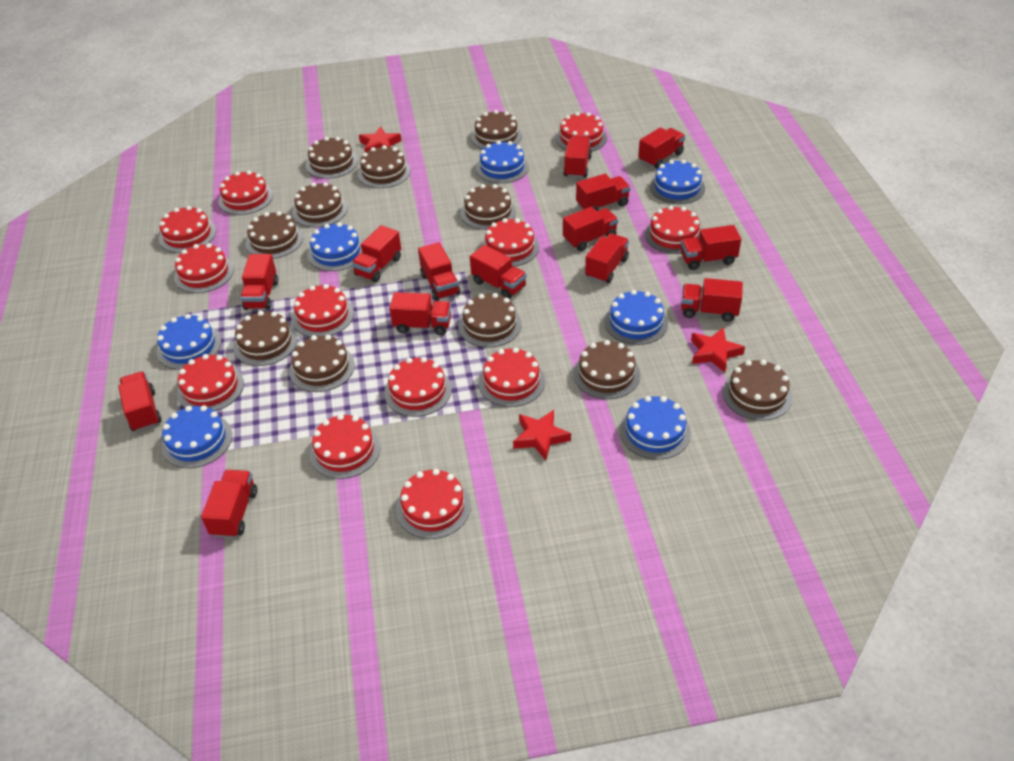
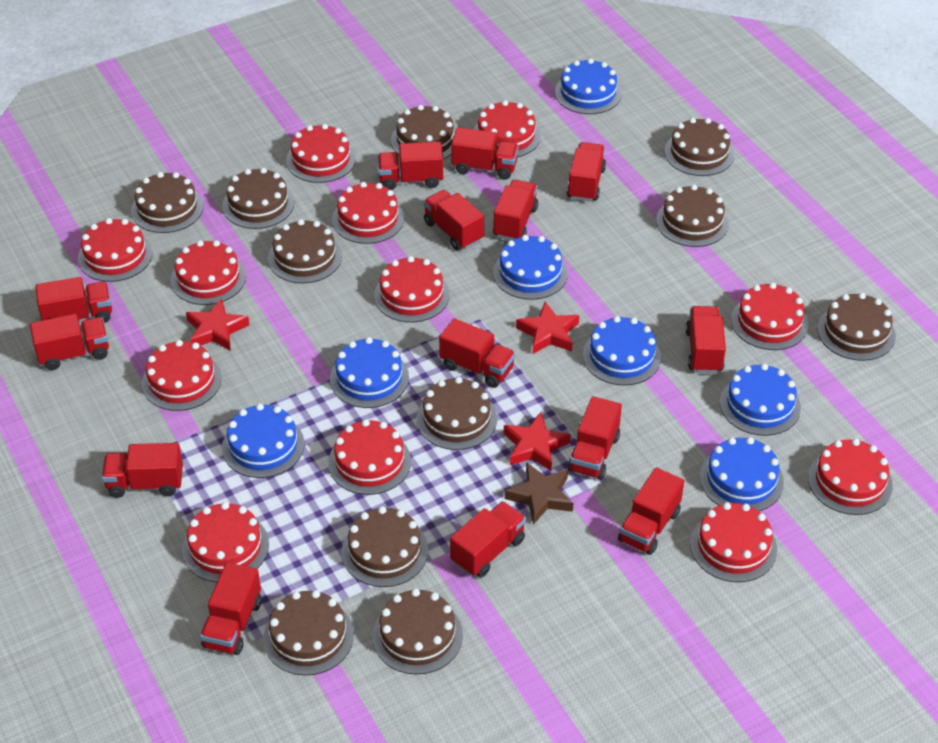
brown star: 0 -> 1

